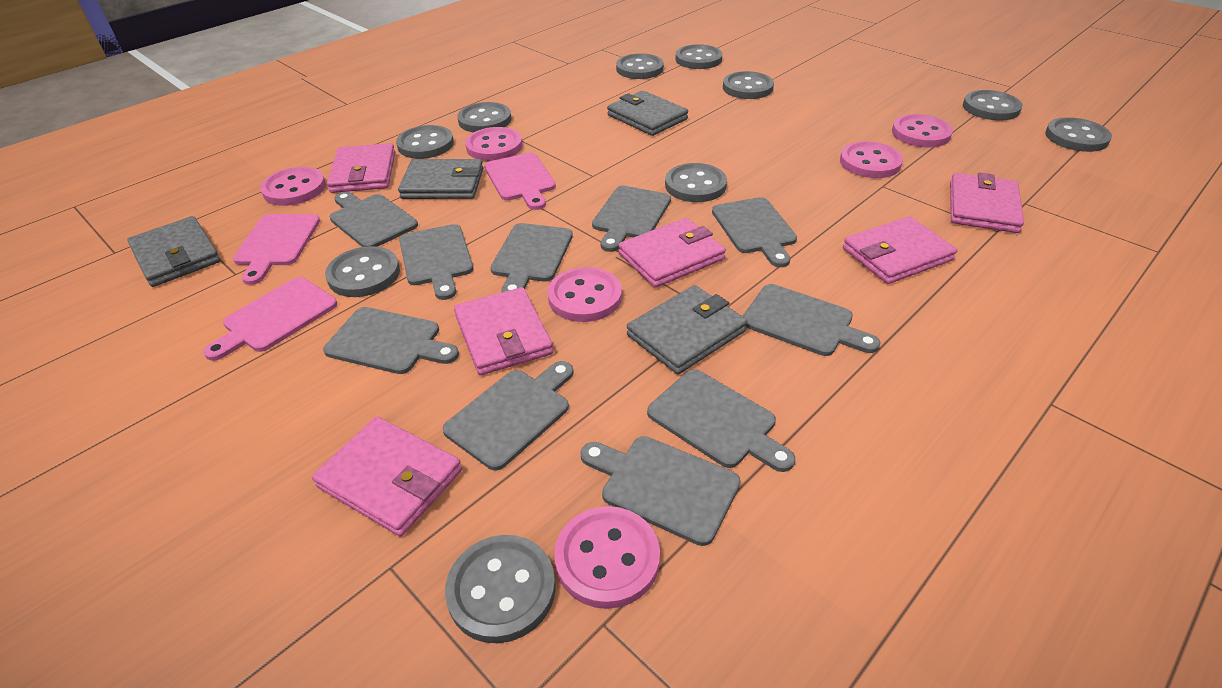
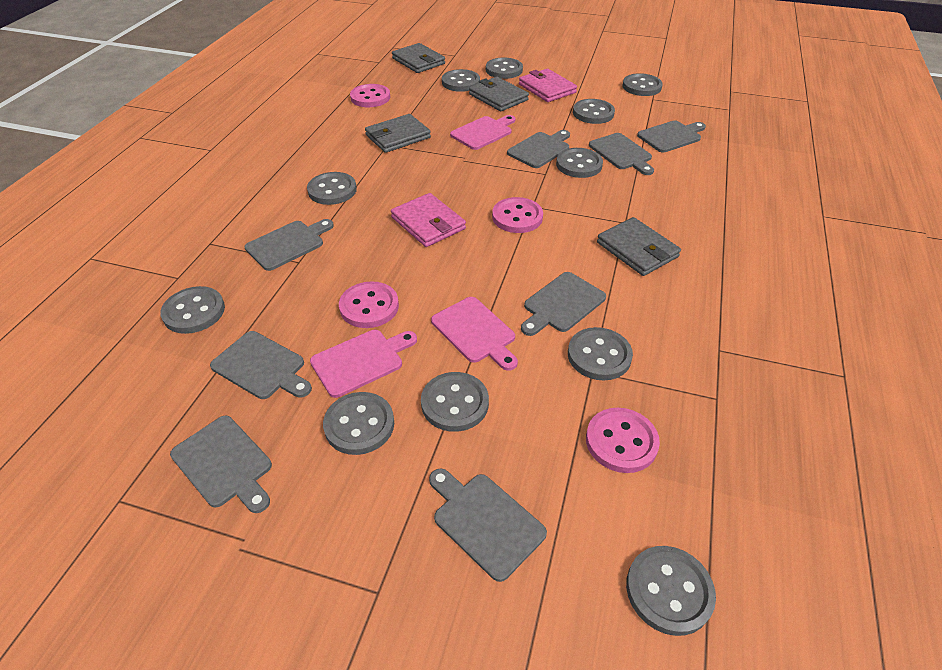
grey button: 10 -> 11
grey cutting board: 10 -> 8
pink button: 6 -> 4
pink wallet: 6 -> 2

